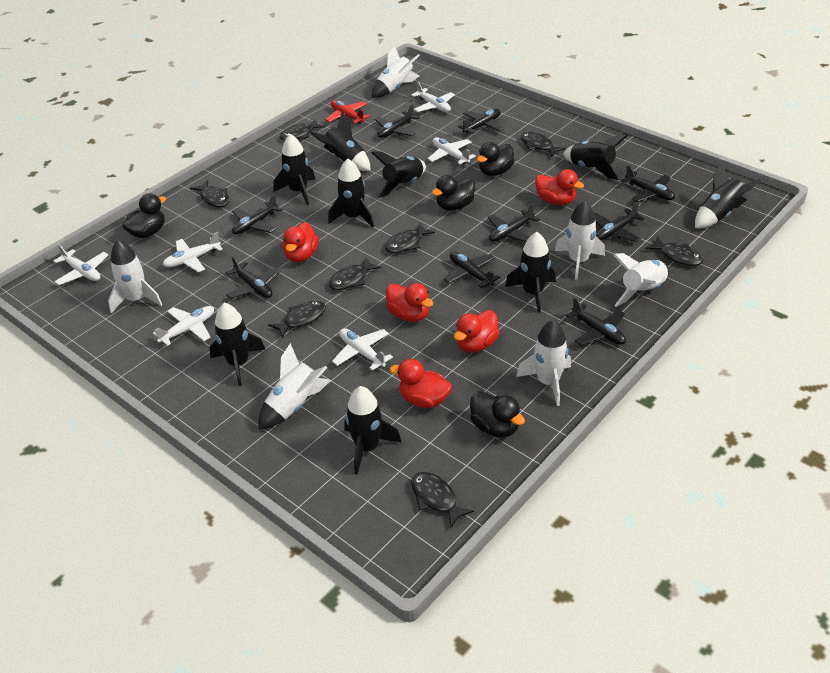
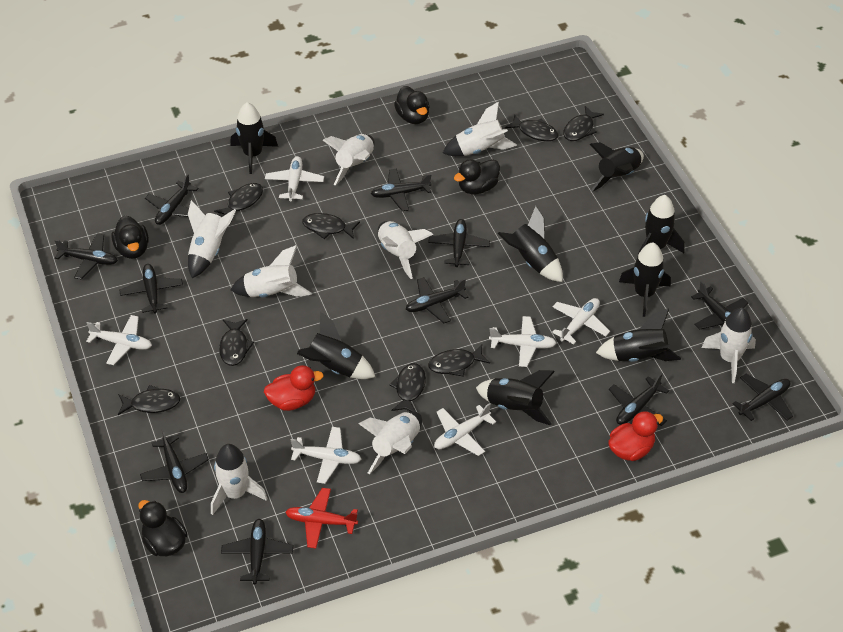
black plane: 9 -> 11
black rocket: 9 -> 8
red duck: 5 -> 2
white rocket: 6 -> 8

